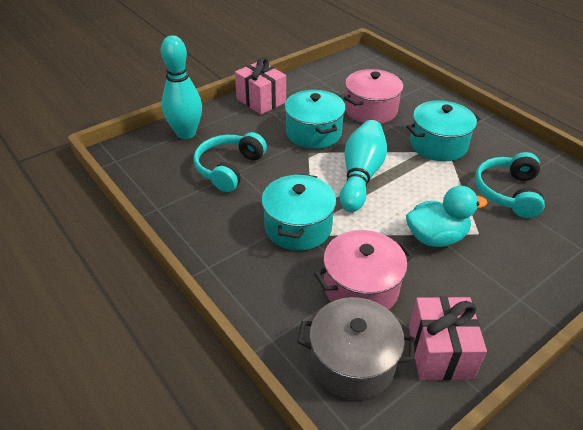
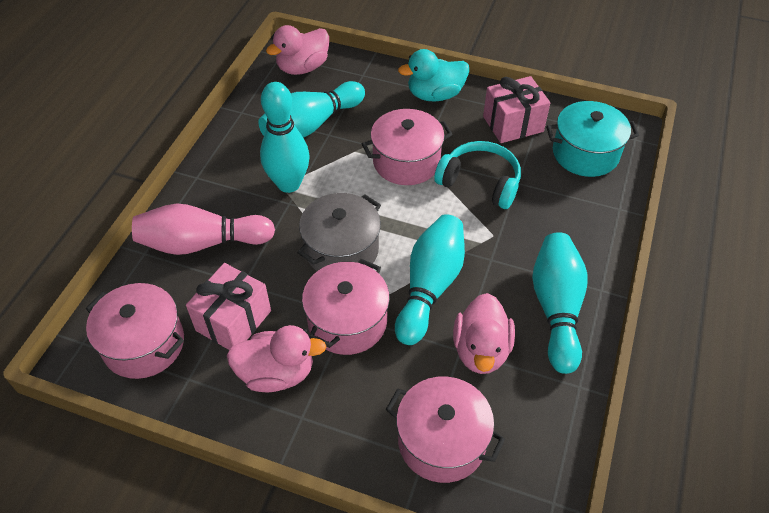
pink bowling pin: 0 -> 1
pink duck: 0 -> 3
pink pot: 2 -> 4
turquoise bowling pin: 2 -> 4
turquoise headphones: 2 -> 1
turquoise pot: 3 -> 1

